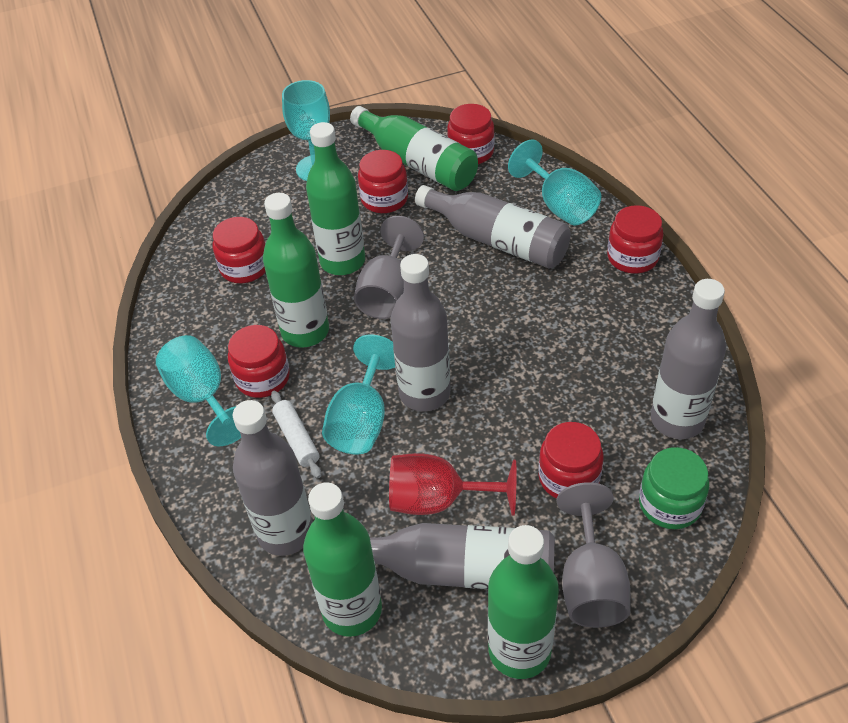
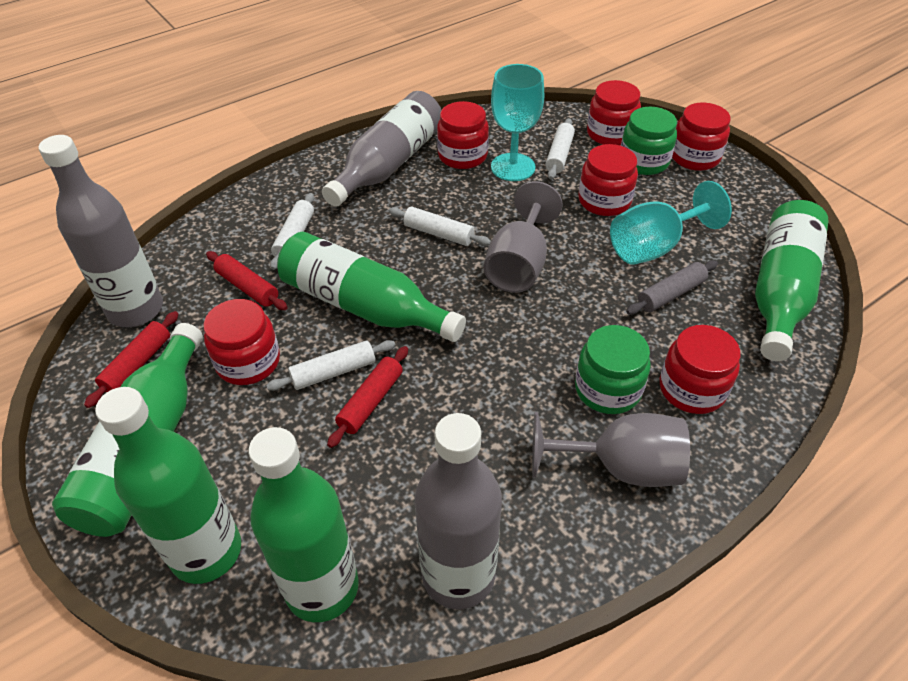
green jar: 1 -> 2
grey bottle: 5 -> 3
grey rolling pin: 0 -> 1
red goblet: 1 -> 0
red rolling pin: 0 -> 3
turquoise goblet: 4 -> 2
white rolling pin: 1 -> 4

